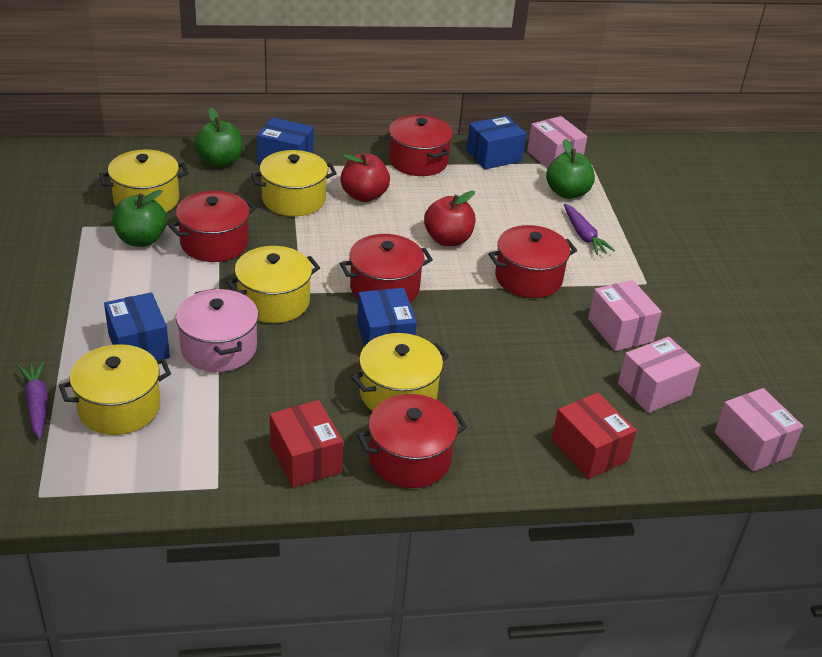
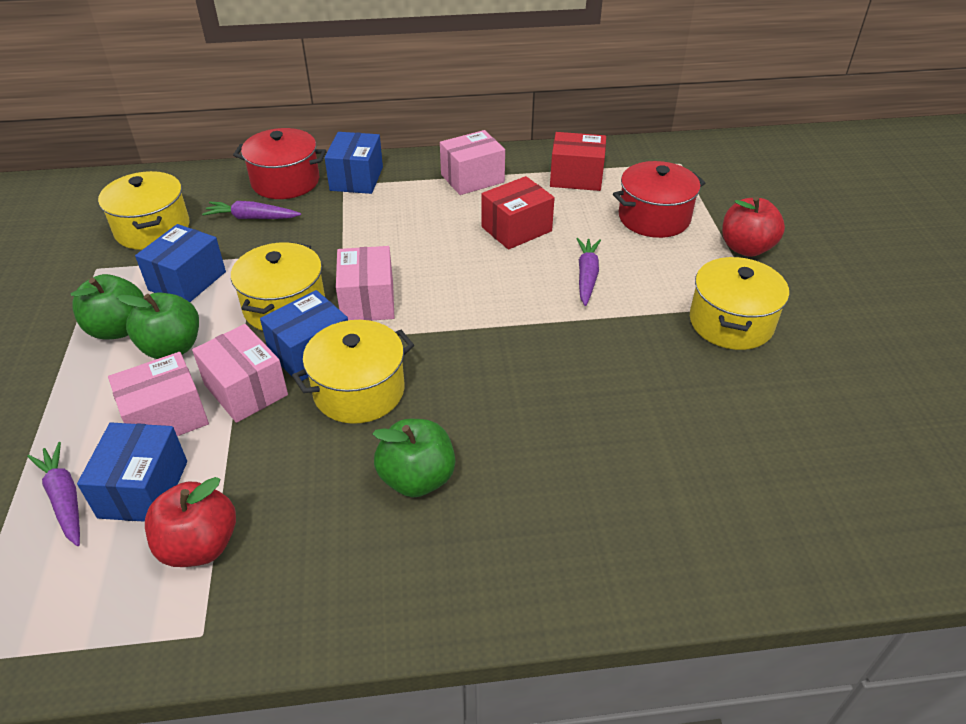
pink pot: 1 -> 0
purple carrot: 2 -> 3
red pot: 5 -> 2
yellow pot: 5 -> 4

